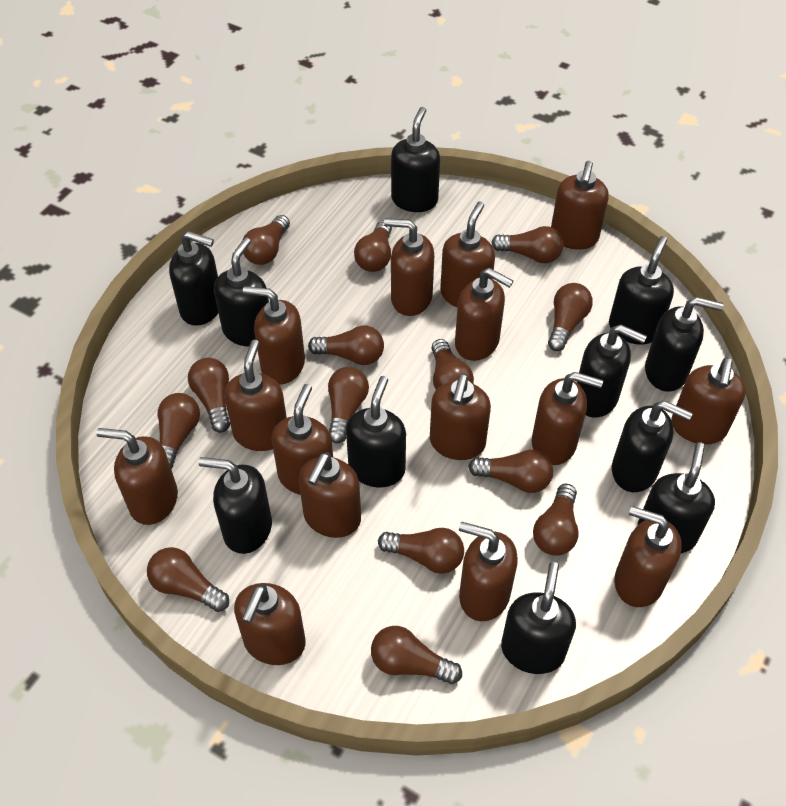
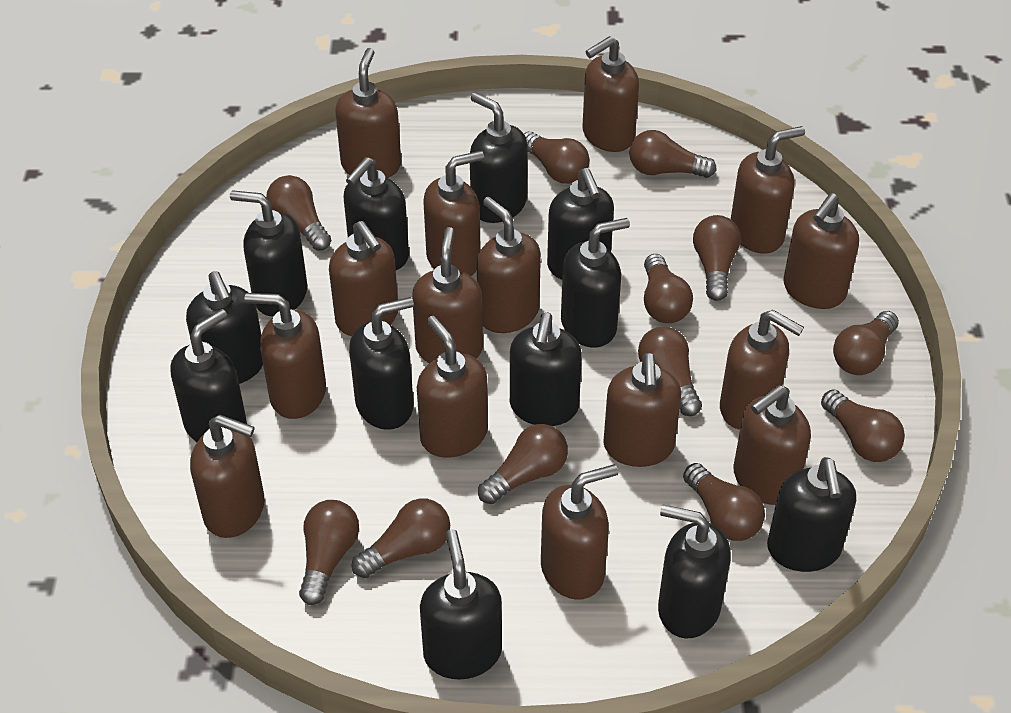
black soap dispenser: 11 -> 12
brown light bulb: 14 -> 12

